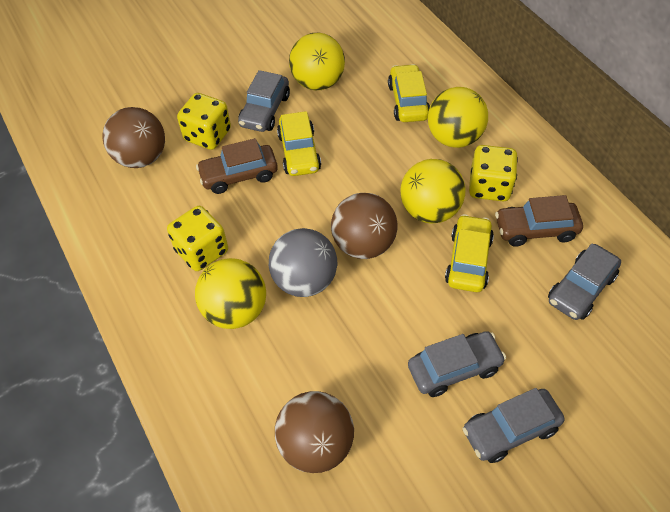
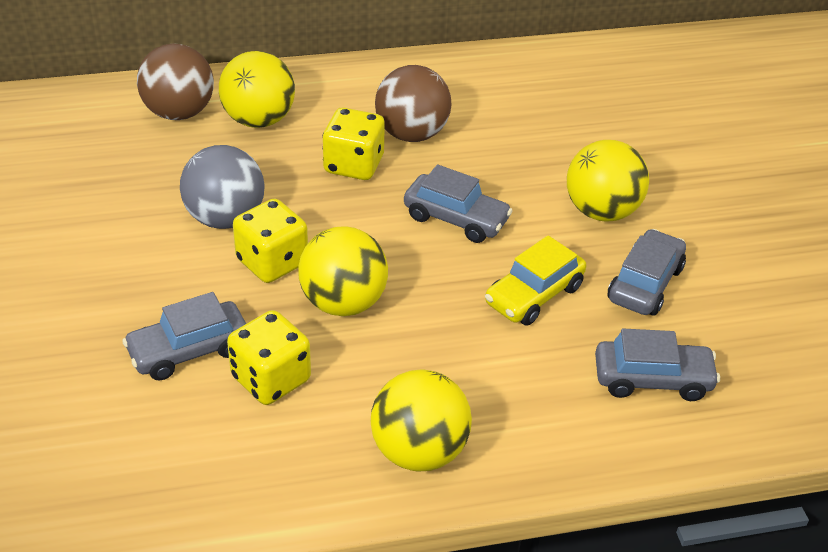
brown ball: 3 -> 2
brown car: 2 -> 0
yellow car: 3 -> 1

